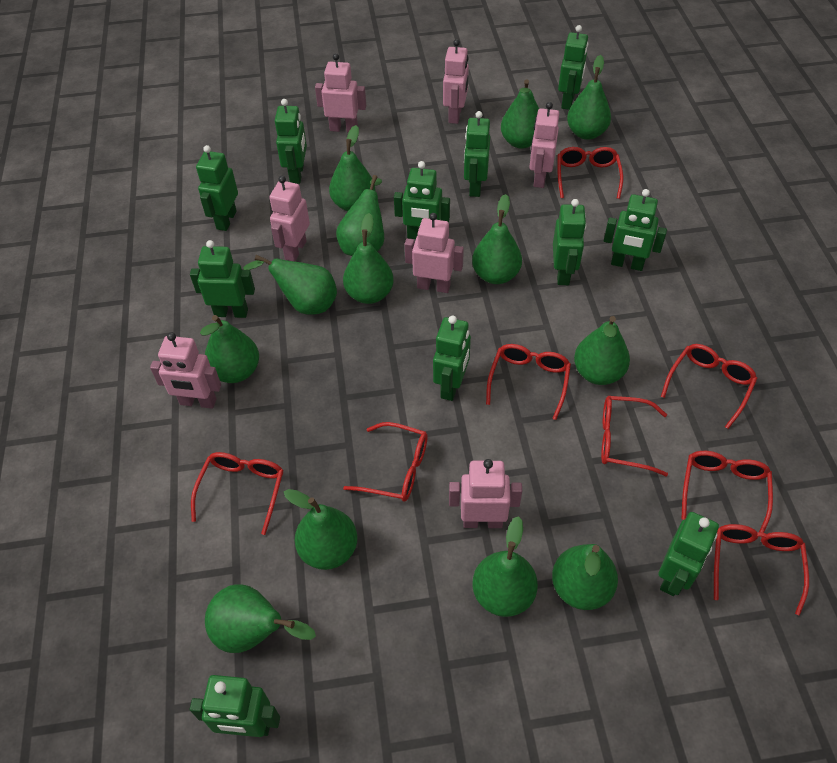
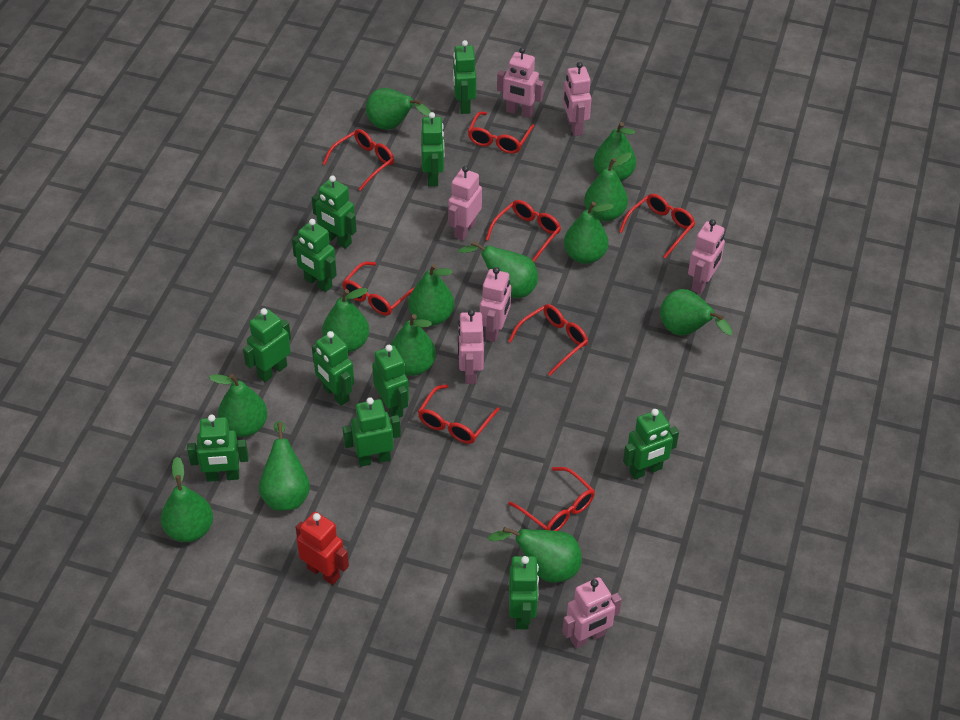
red robot: 0 -> 1

